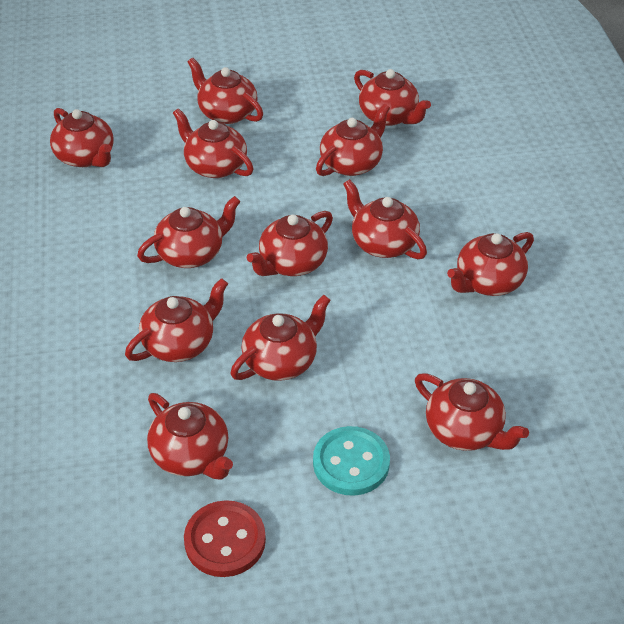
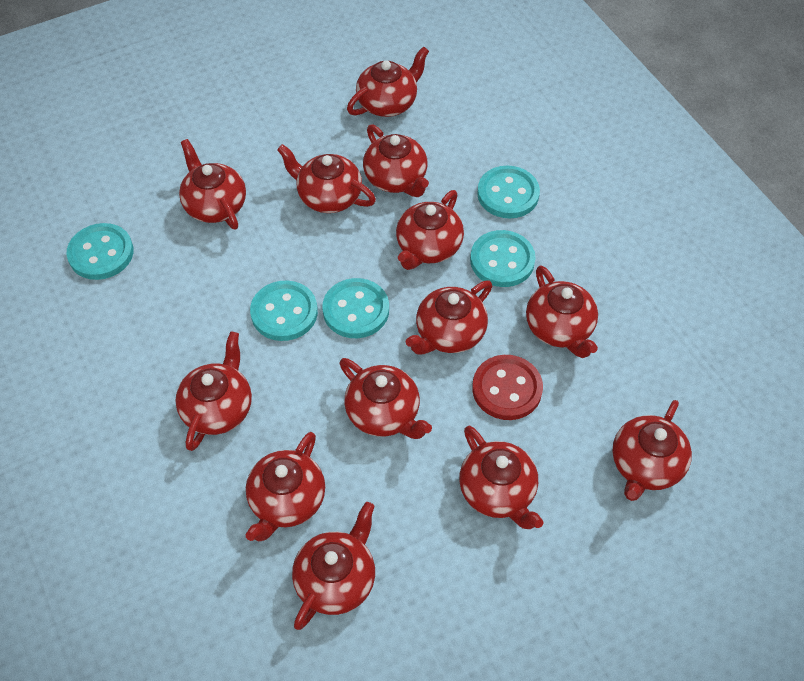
turquoise button: 1 -> 5

